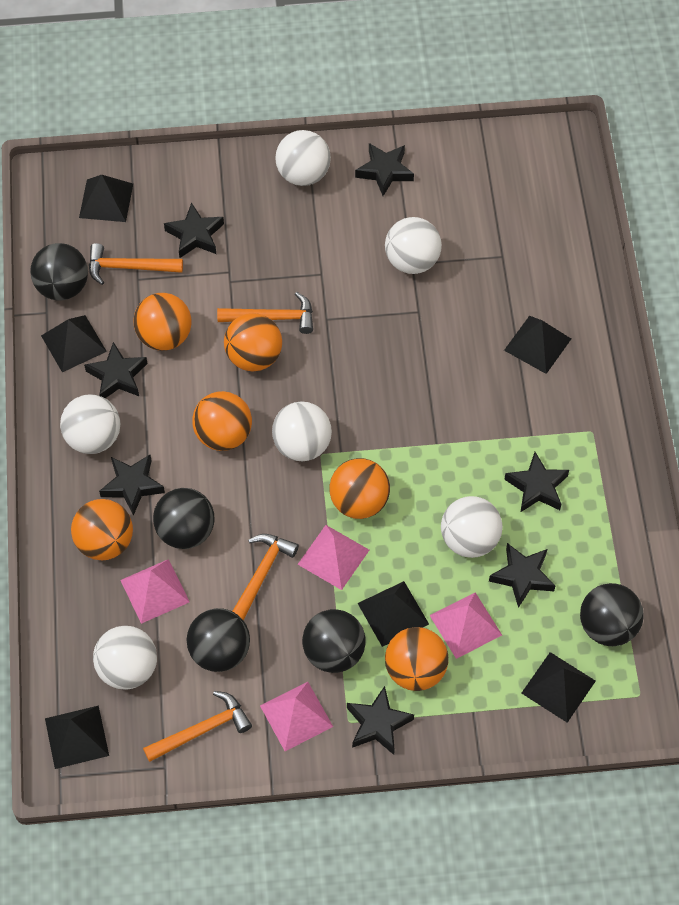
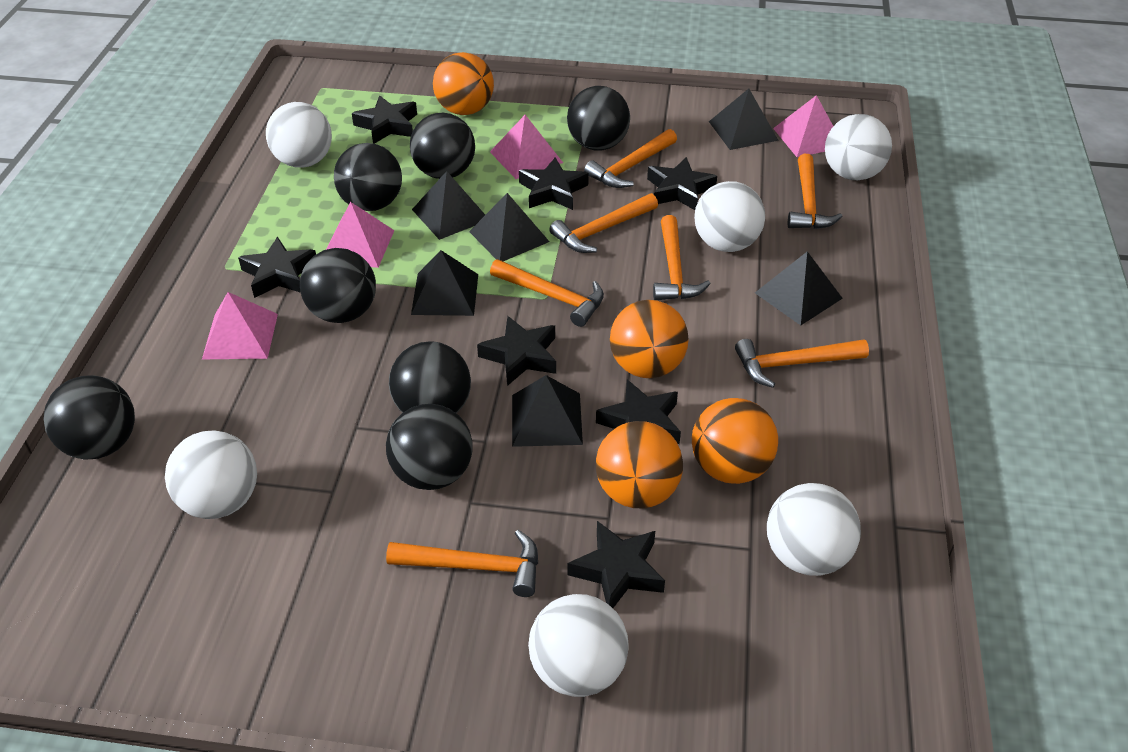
black ball: 5 -> 7
orange ball: 6 -> 4
orange hammer: 4 -> 7

